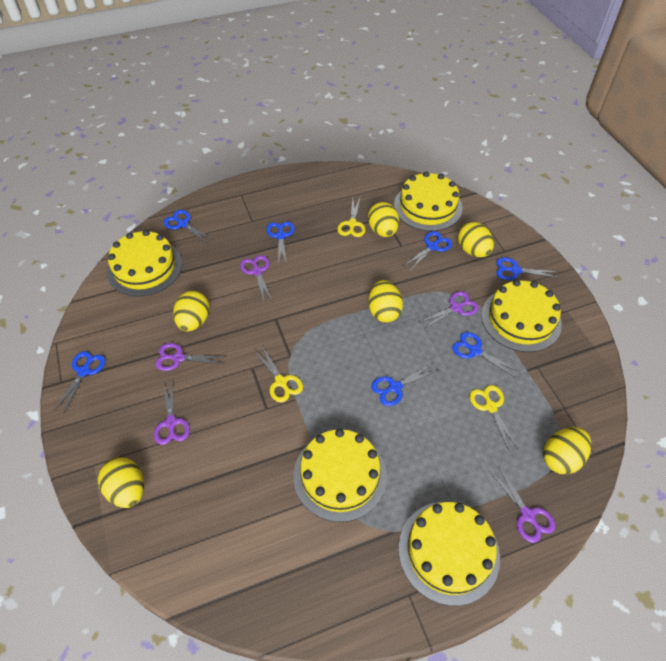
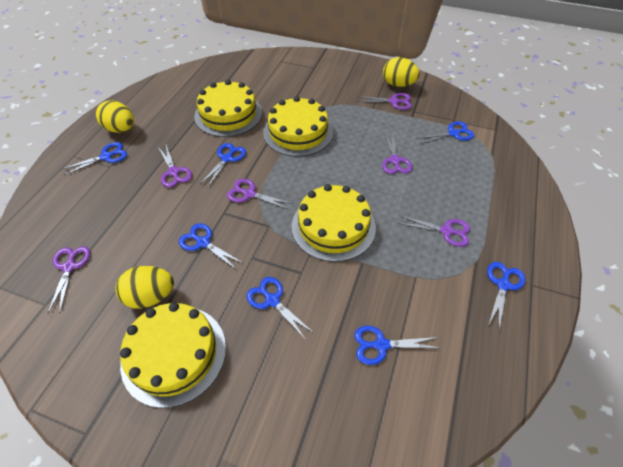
purple scissors: 5 -> 6
yellow cake: 5 -> 4
yellow egg: 6 -> 3
yellow scissors: 3 -> 0

